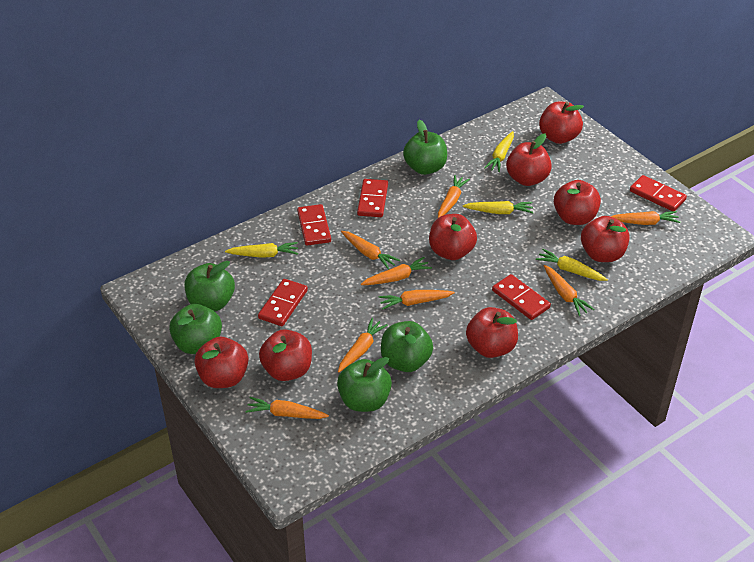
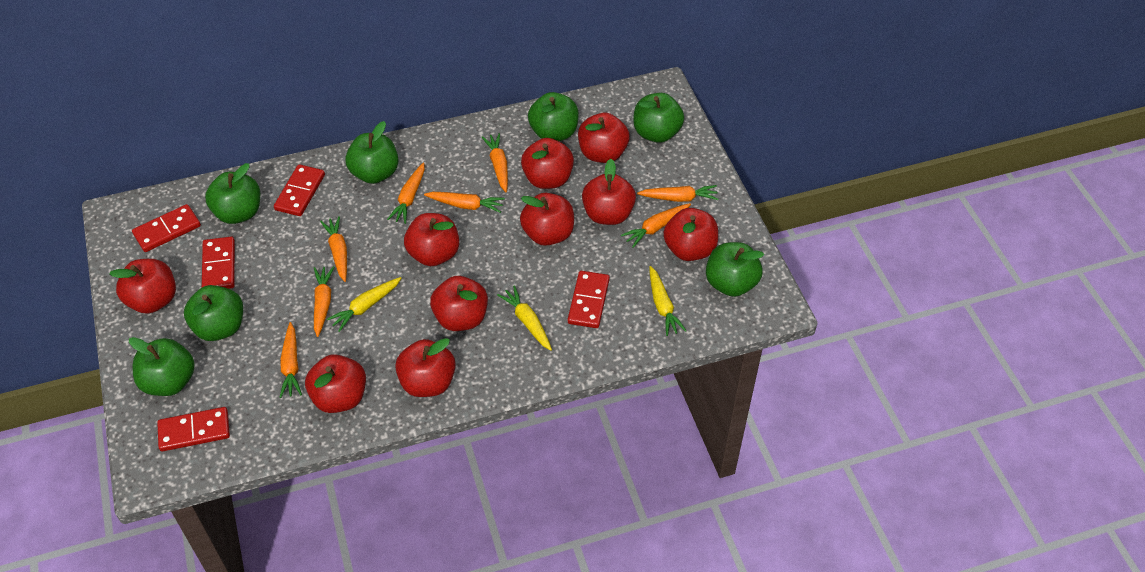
green apple: 5 -> 7
red apple: 8 -> 10
yellow carrot: 4 -> 3

